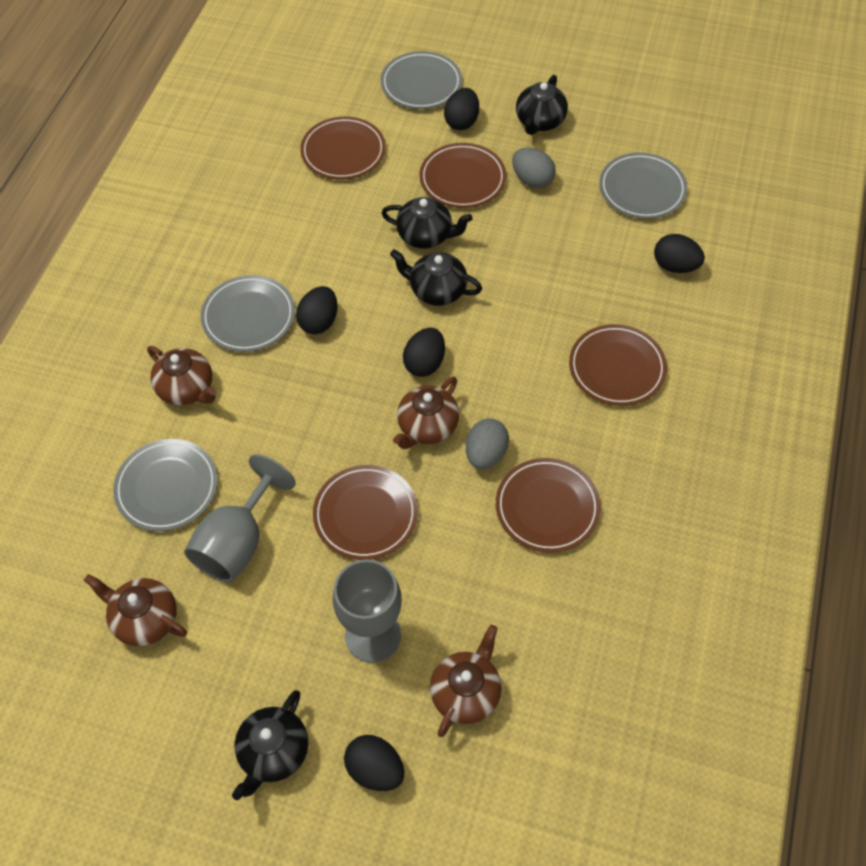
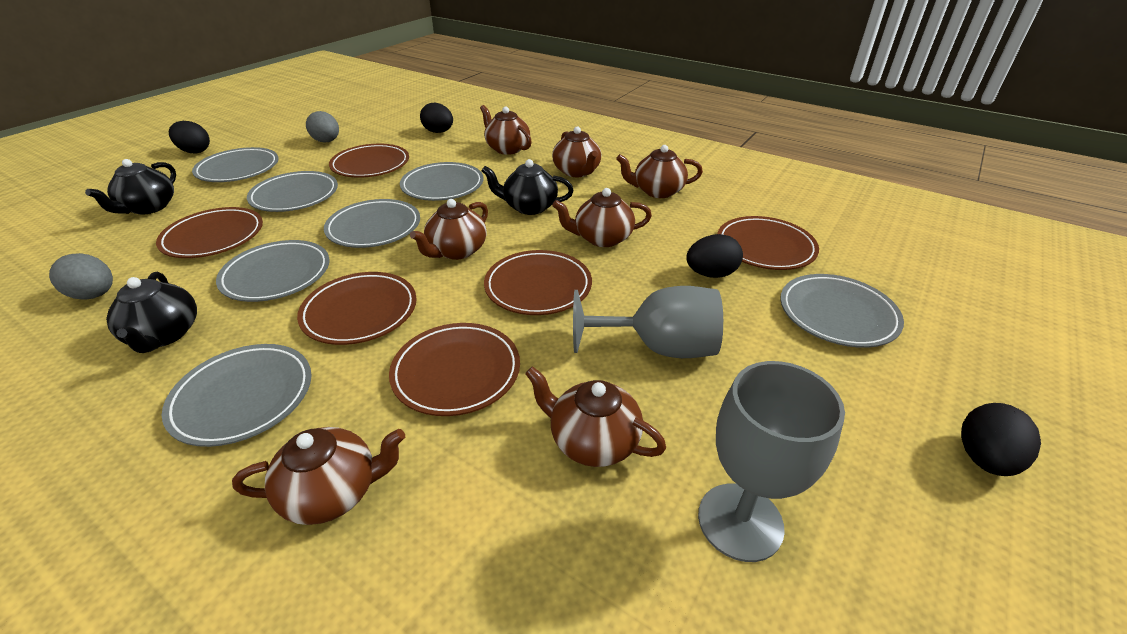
black egg: 5 -> 4
black teapot: 4 -> 3
brown plate: 5 -> 6
brown teapot: 4 -> 7
grey plate: 4 -> 7

